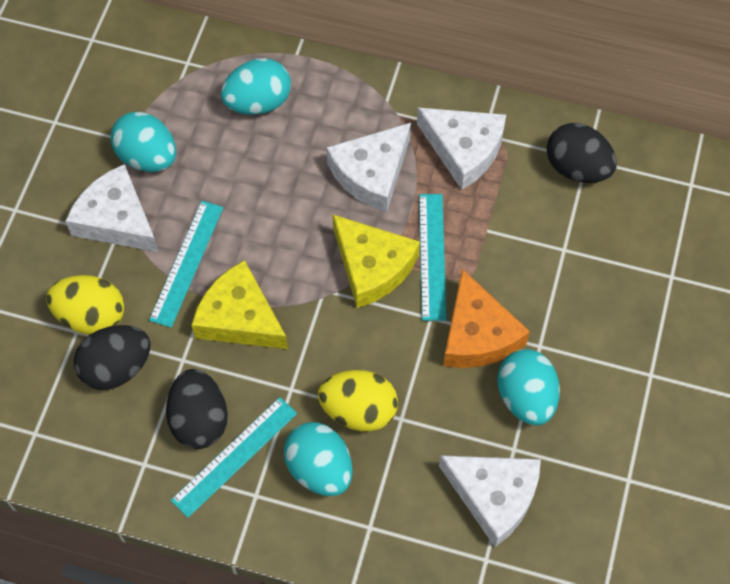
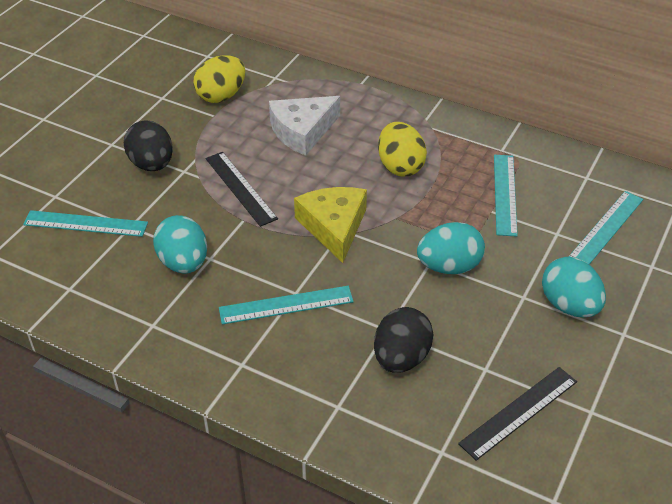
black egg: 3 -> 2
black ruler: 0 -> 2
orange cheese: 1 -> 0
turquoise egg: 4 -> 3
turquoise ruler: 3 -> 4
white cheese: 4 -> 1
yellow cheese: 2 -> 1

